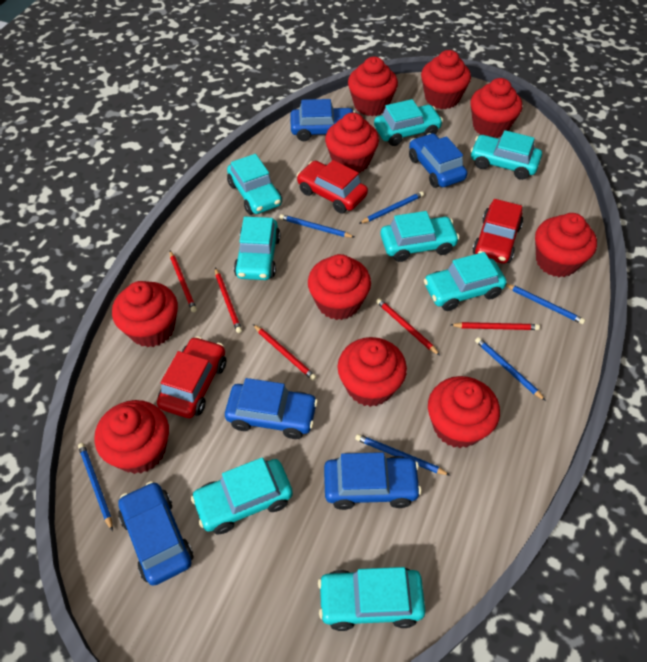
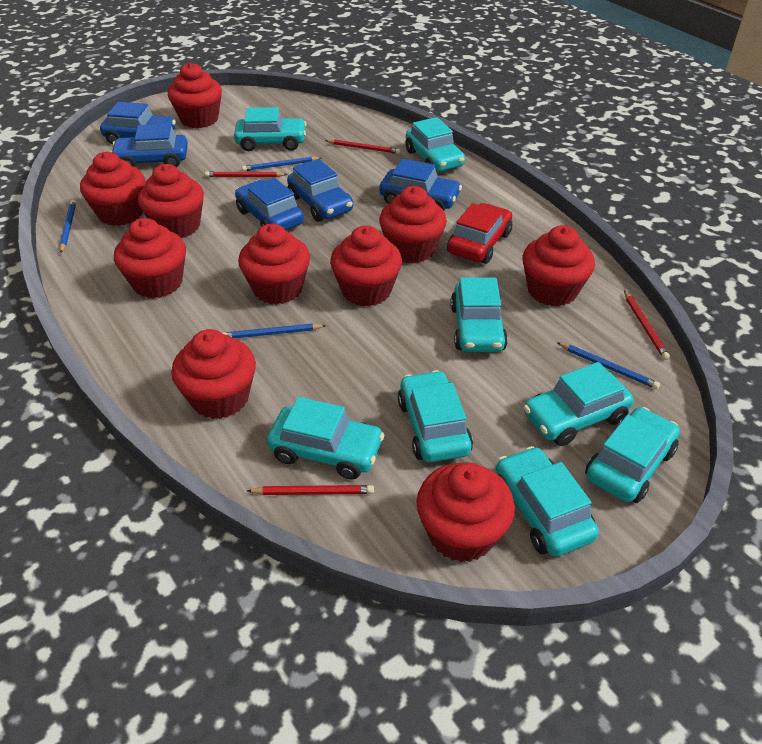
blue pencil: 6 -> 4
red car: 3 -> 1
red pencil: 5 -> 4

